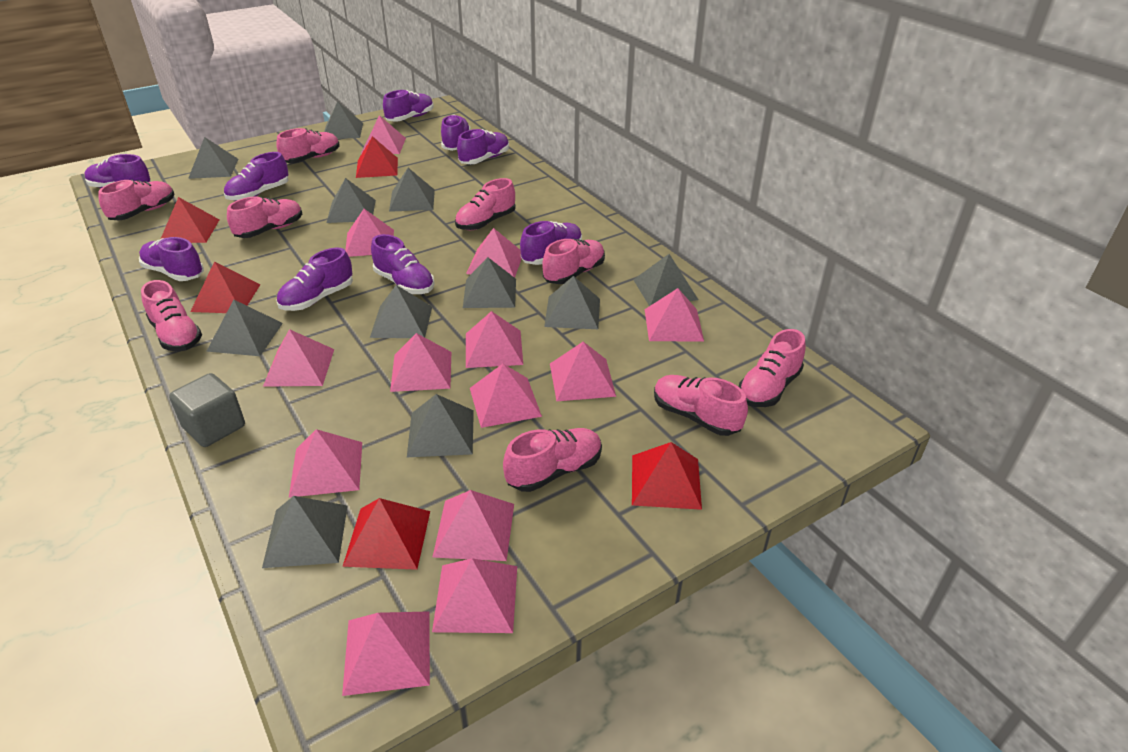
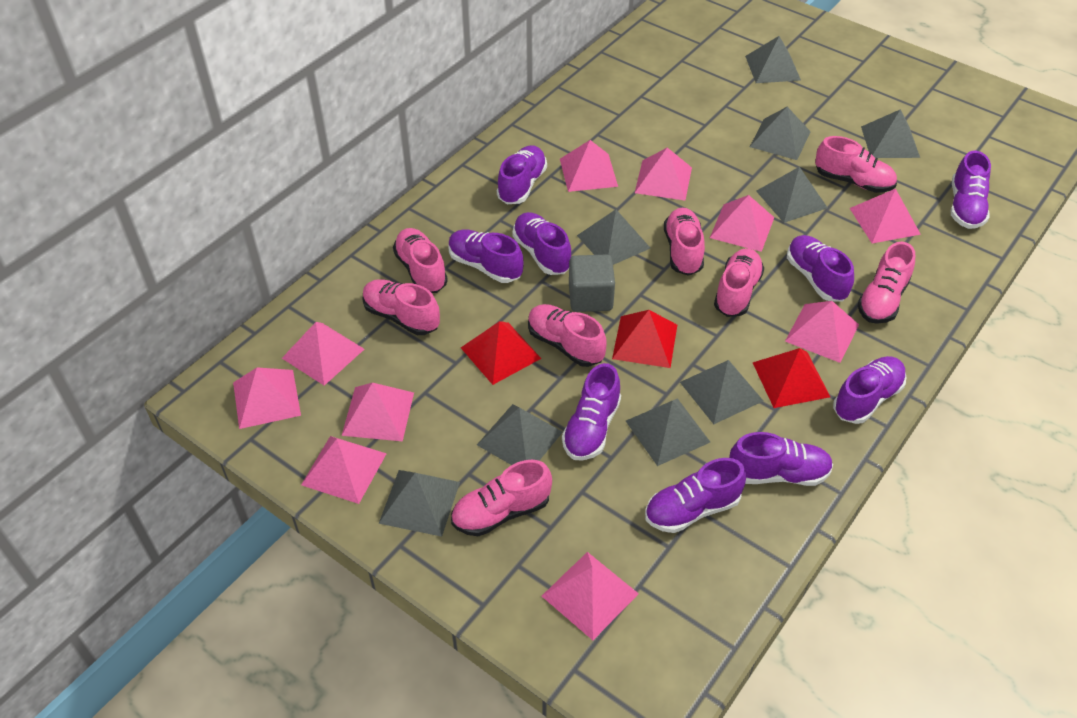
grey pyramid: 11 -> 9
pink pyramid: 13 -> 10
pink shoe: 9 -> 8
red pyramid: 5 -> 3

